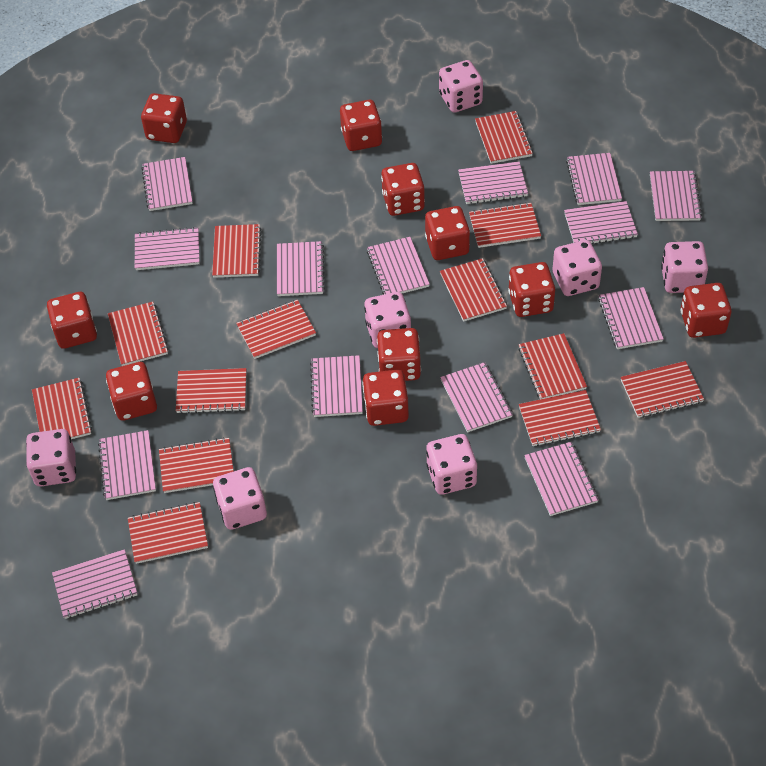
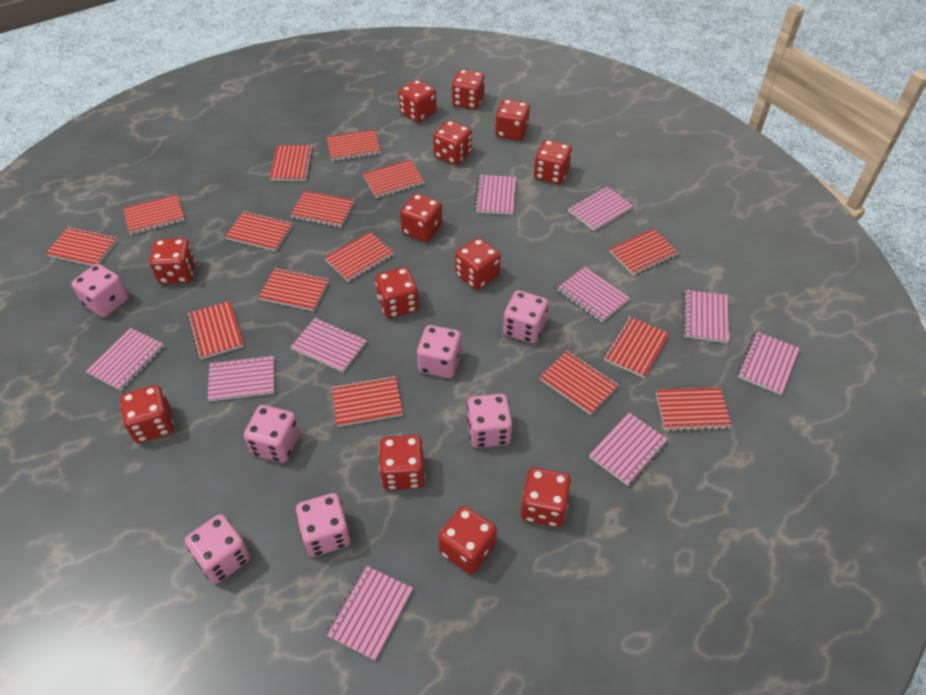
pink notebook: 14 -> 10
red dice: 10 -> 13
red notebook: 13 -> 15

